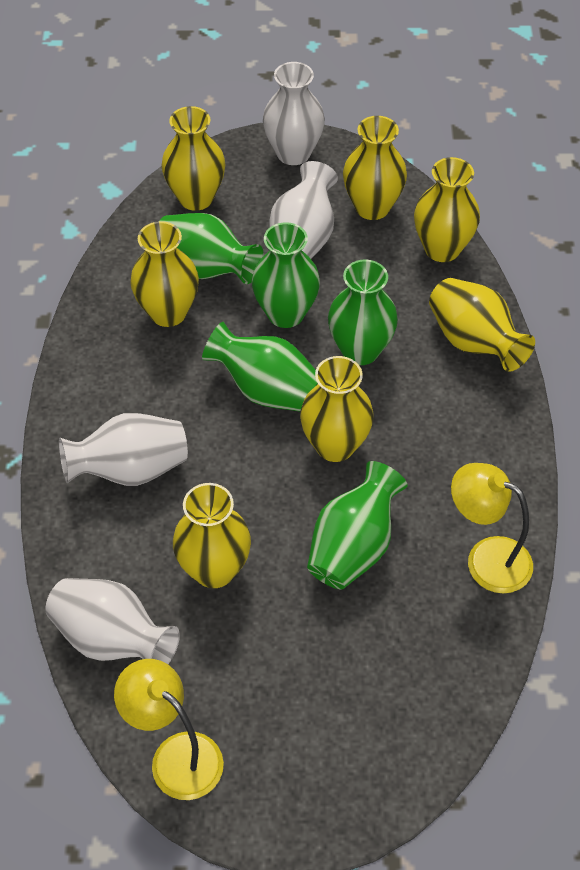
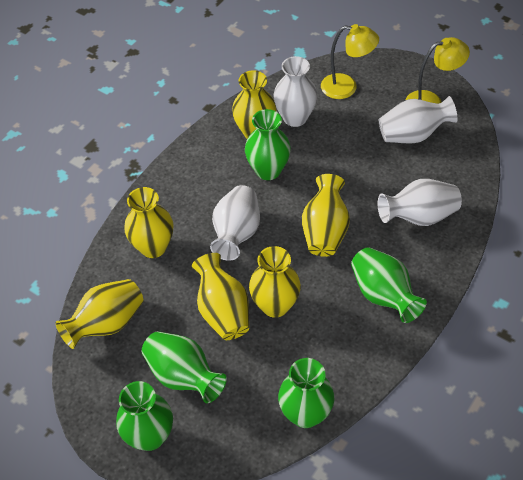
yellow vase: 7 -> 6

